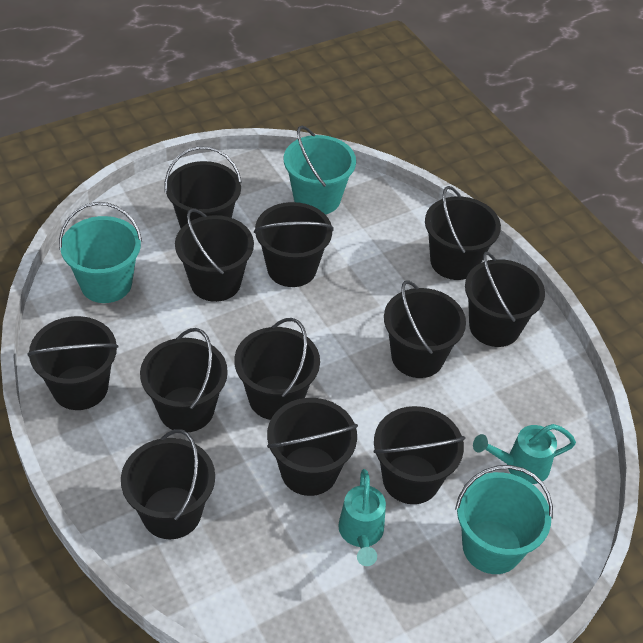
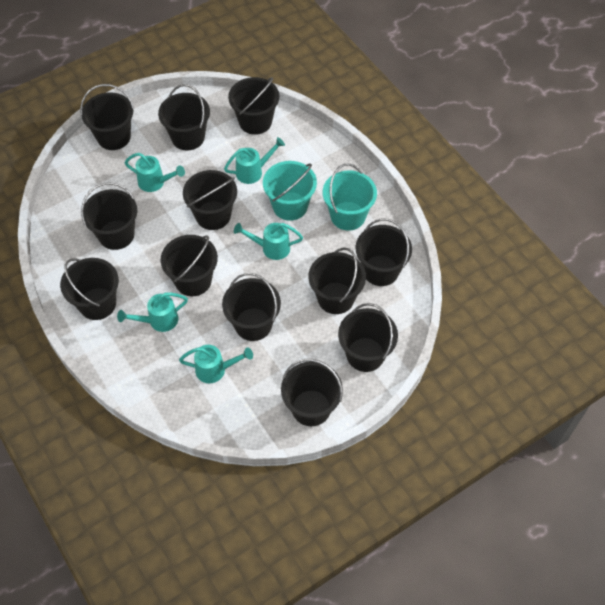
turquoise bucket: 3 -> 2
turquoise watering can: 2 -> 5

